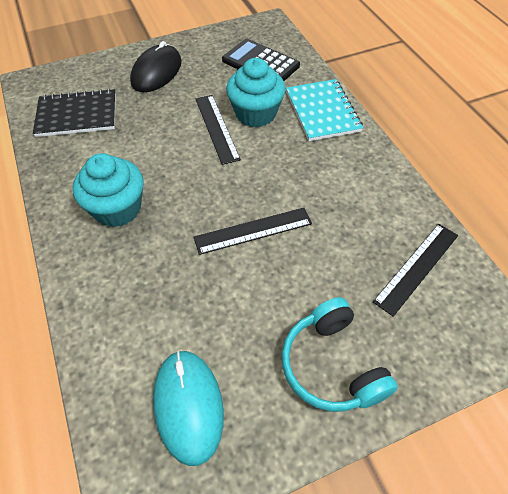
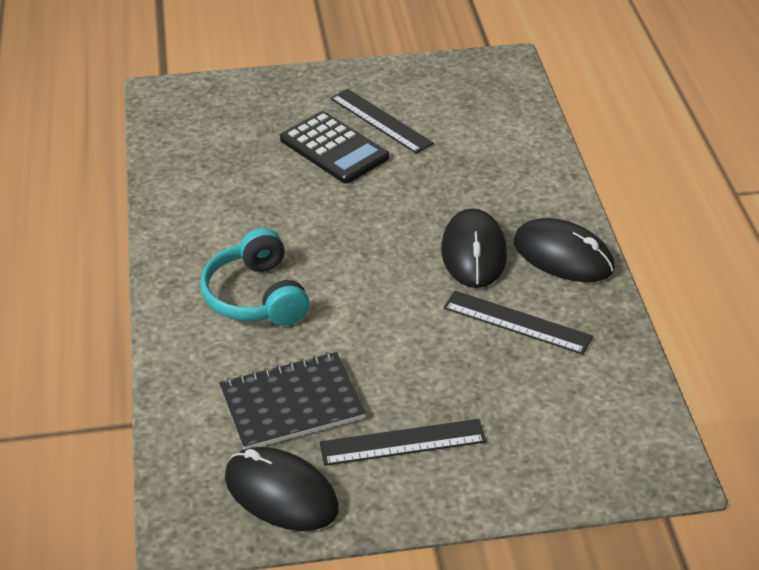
black mouse: 1 -> 3
turquoise cupcake: 2 -> 0
turquoise mouse: 1 -> 0
turquoise notebook: 1 -> 0

